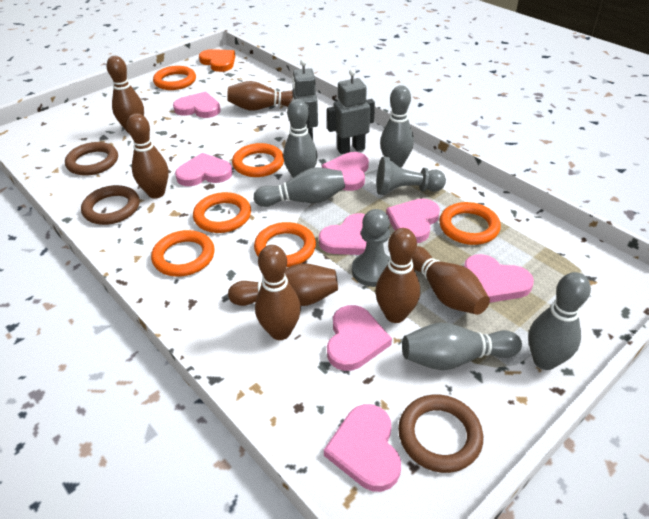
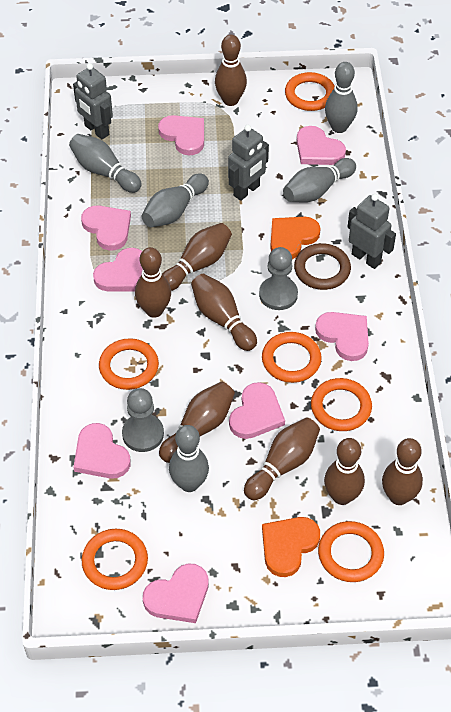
brown bowling pin: 7 -> 8
brown ring: 3 -> 1
grey robot: 2 -> 3
orange heart: 1 -> 2

